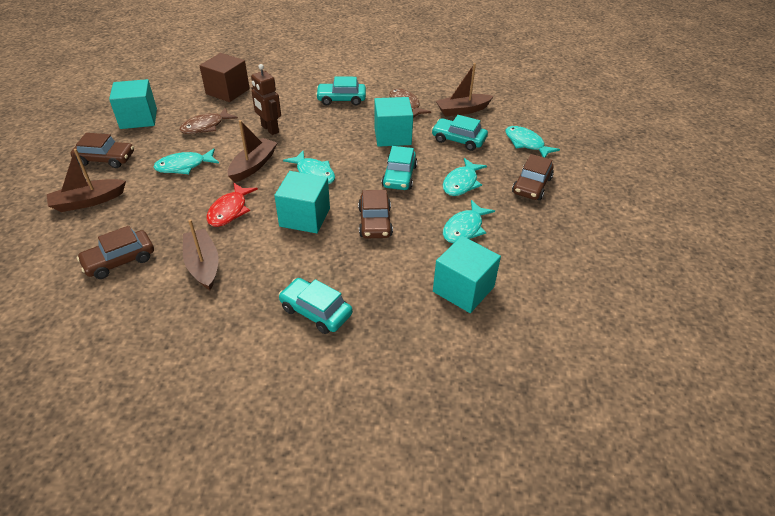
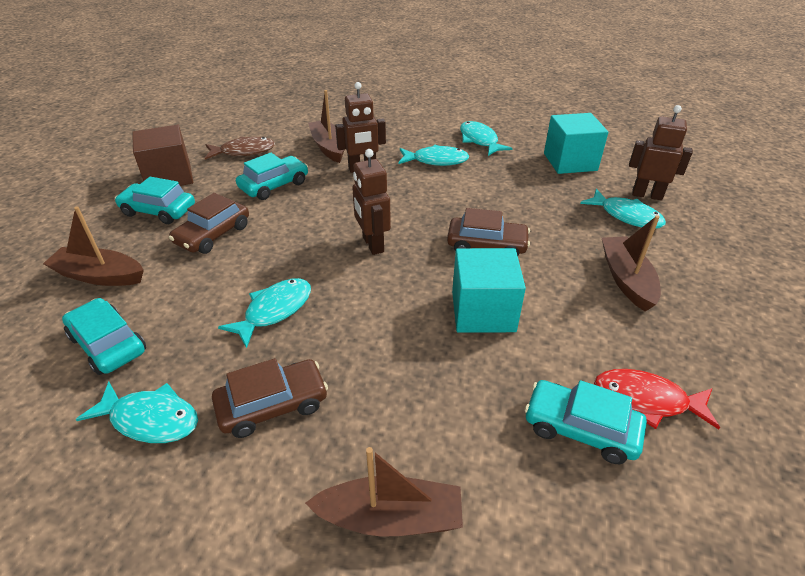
brown car: 4 -> 3
brown fish: 2 -> 1
brown robot: 1 -> 3
turquoise cube: 4 -> 2

